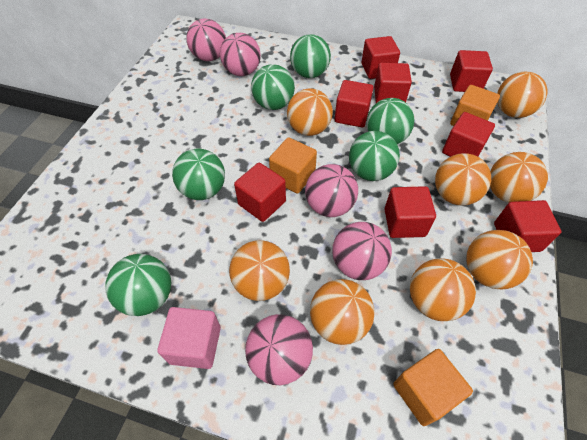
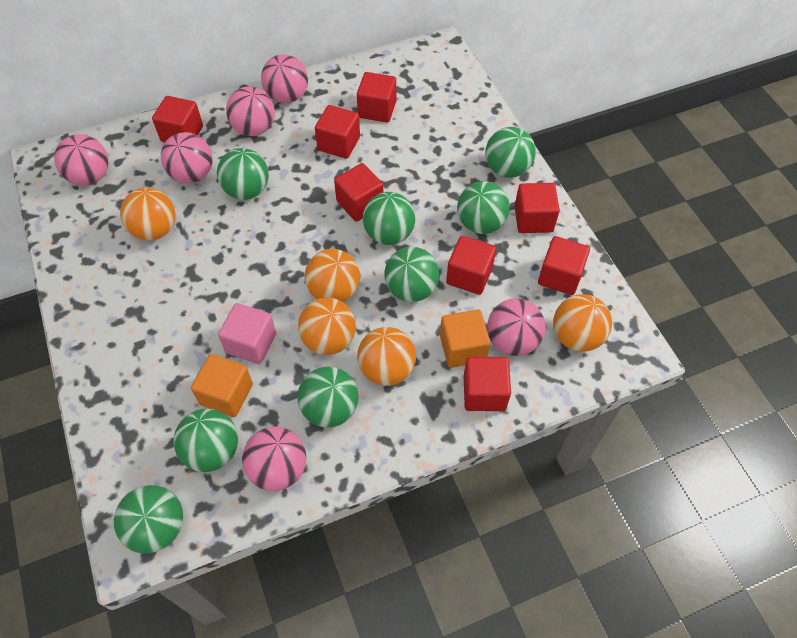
green ball: 6 -> 8
orange ball: 8 -> 5
orange cube: 3 -> 2
pink ball: 5 -> 6

